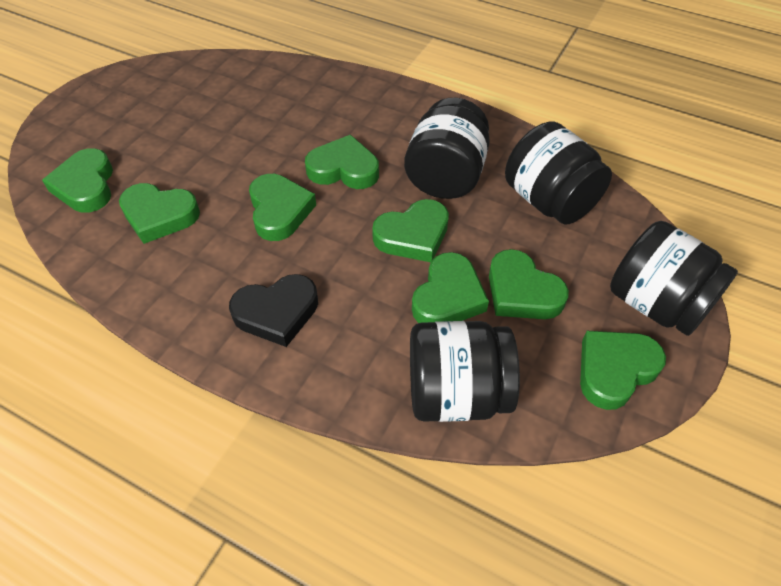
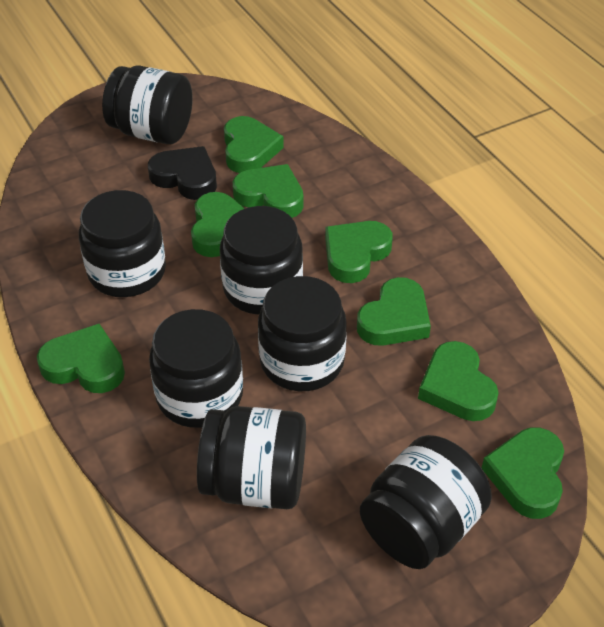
black jar: 4 -> 7

